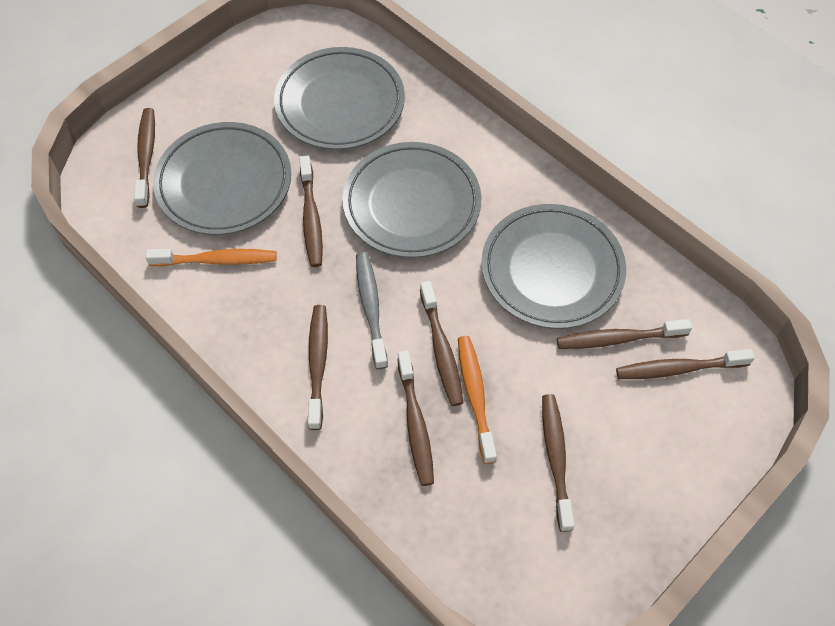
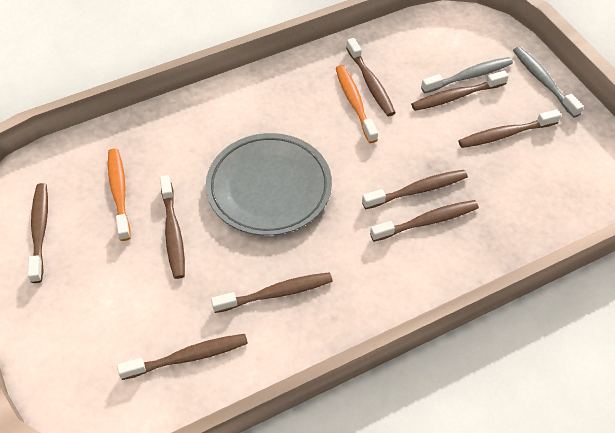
brown toothbrush: 8 -> 9
grey plate: 4 -> 1
grey toothbrush: 1 -> 2

